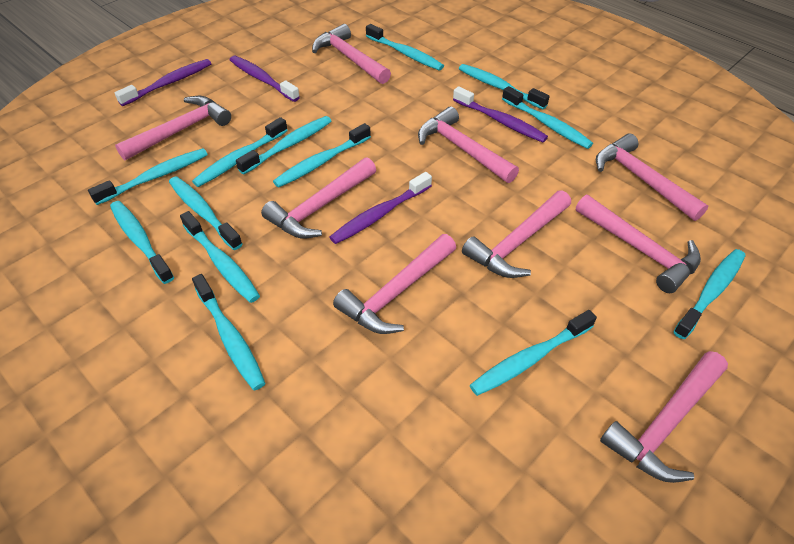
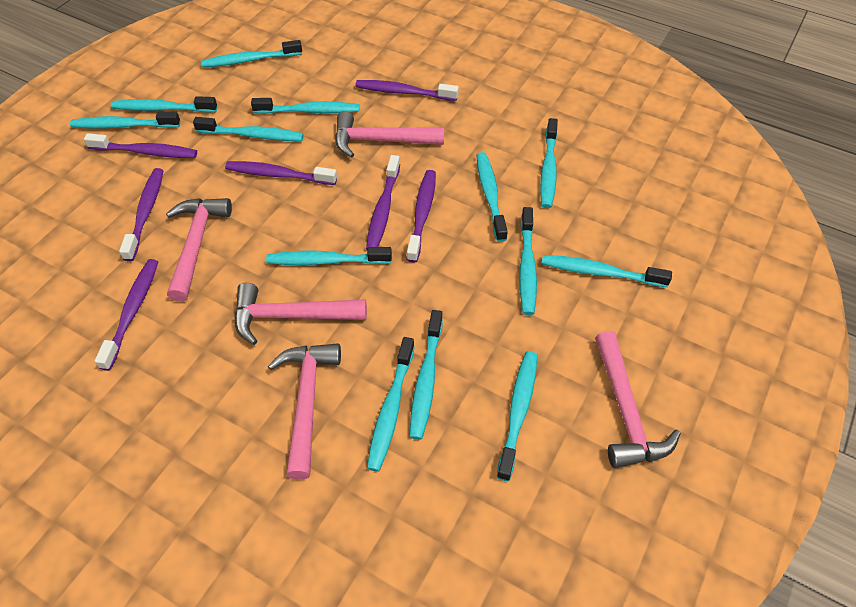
pink hammer: 9 -> 5
purple toothbrush: 4 -> 7

